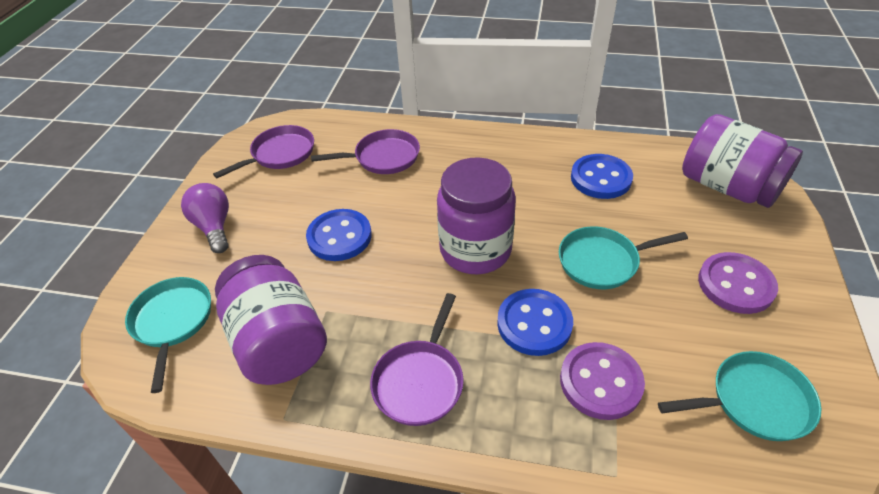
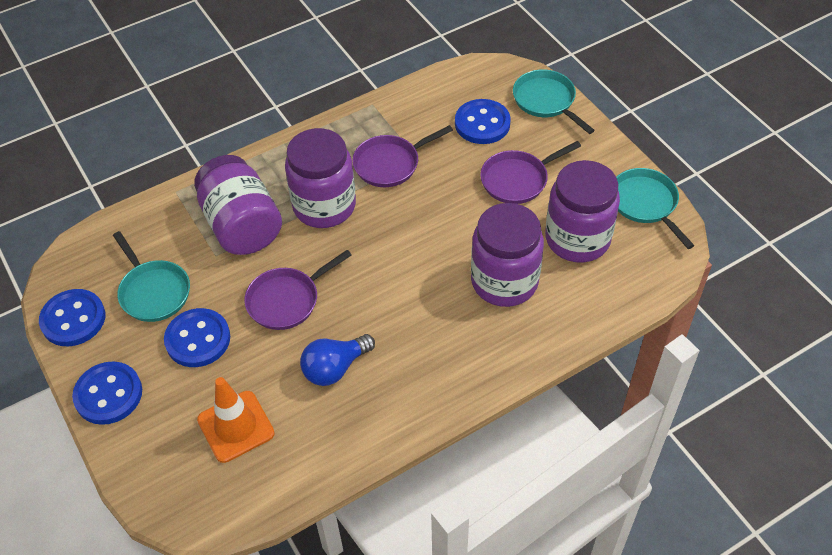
blue button: 3 -> 4
blue light bulb: 0 -> 1
orange traffic cone: 0 -> 1
purple button: 2 -> 0
purple jar: 3 -> 4
purple light bulb: 1 -> 0

